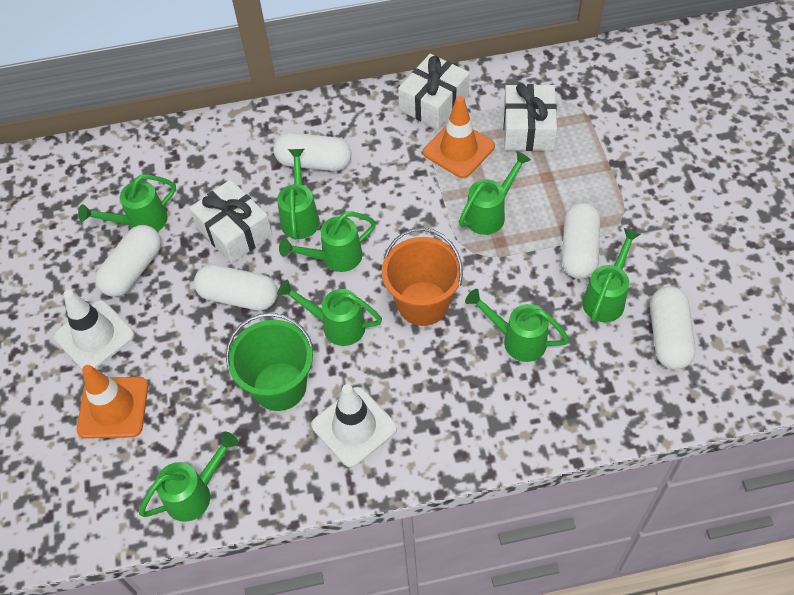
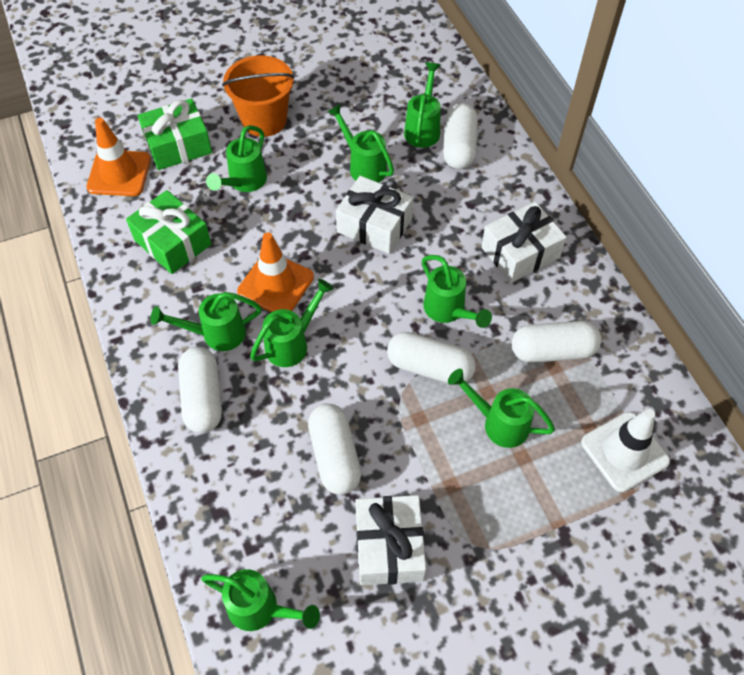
green bucket: 1 -> 0
green gift: 0 -> 2
white traffic cone: 2 -> 1

